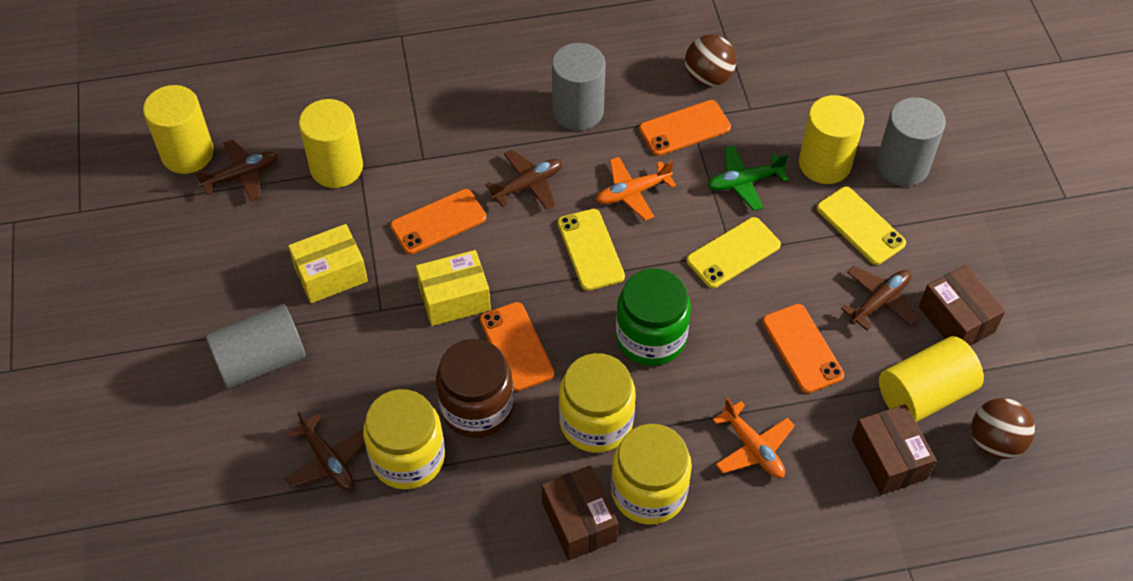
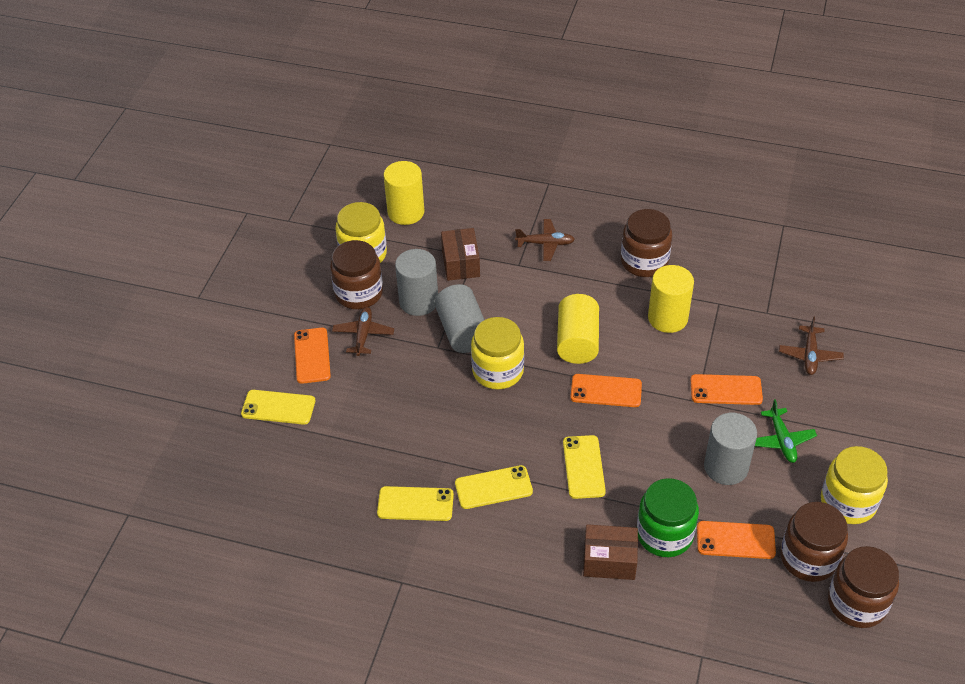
brown ball: 2 -> 0
brown box: 3 -> 2
brown jar: 1 -> 4
brown plane: 4 -> 3
orange plane: 2 -> 0
yellow box: 2 -> 0
yellow cylinder: 4 -> 3
yellow phone: 3 -> 4

